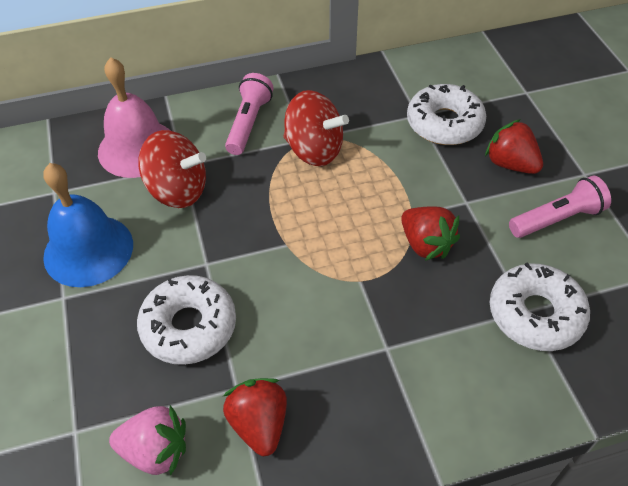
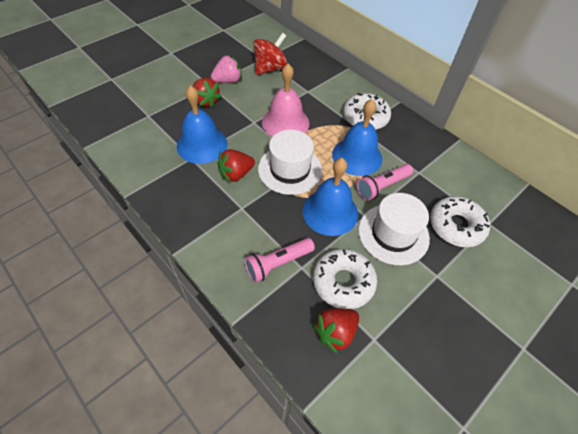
blue bell: 1 -> 3
red spinning top: 2 -> 1
white hat: 0 -> 2

